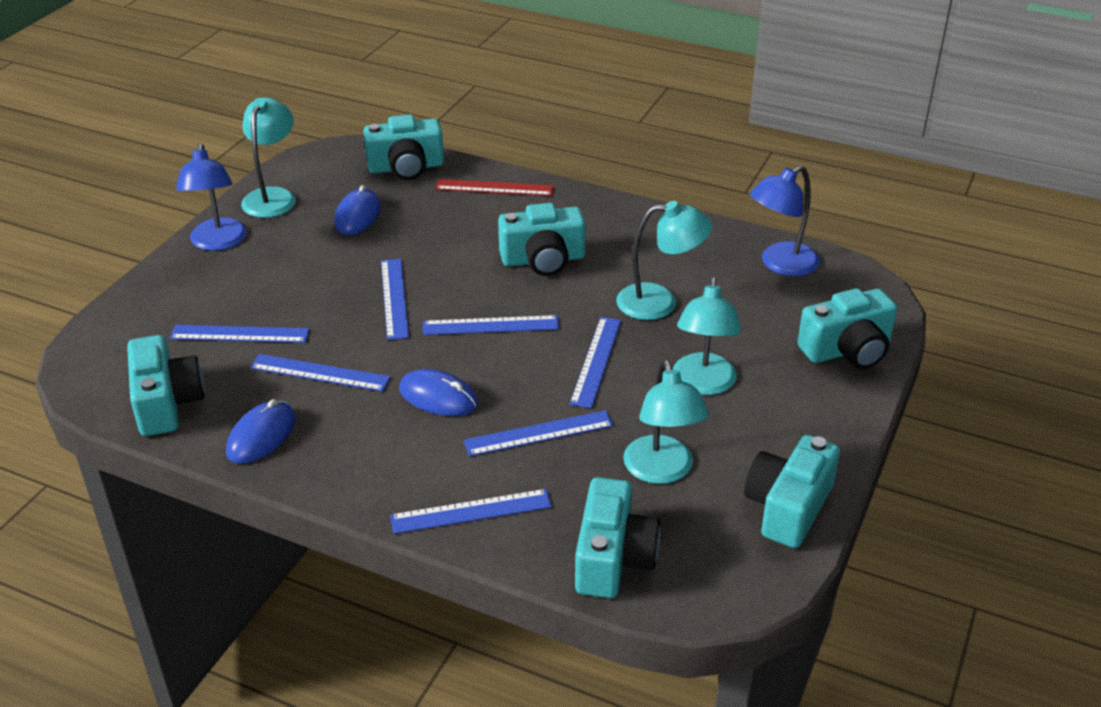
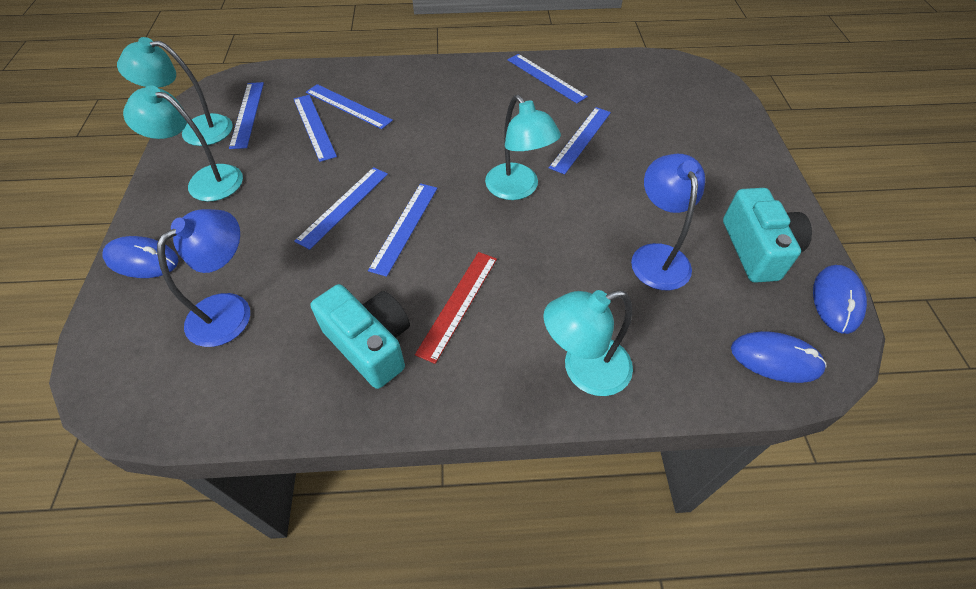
turquoise camera: 6 -> 2

